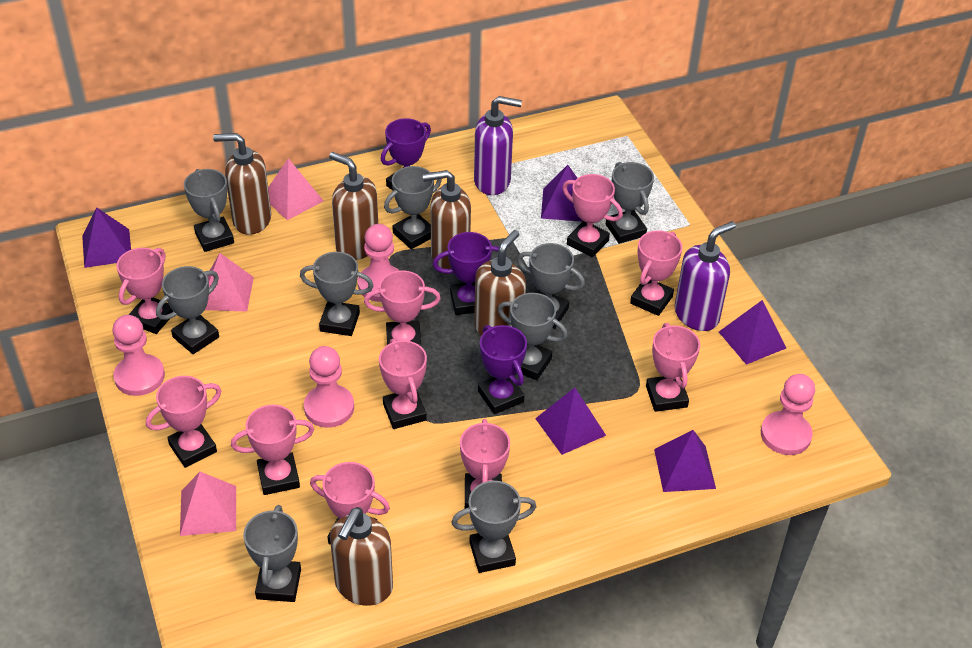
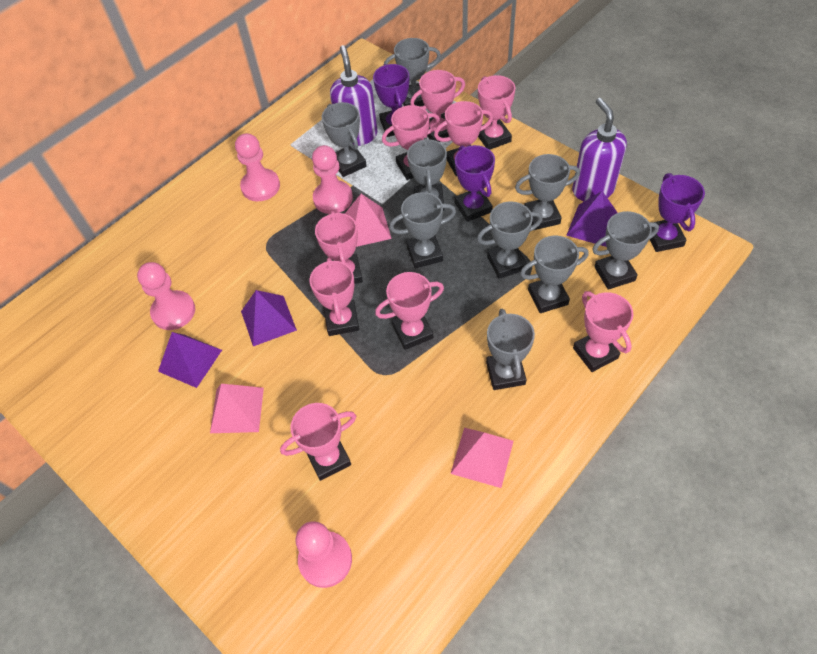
brown soap dispenser: 5 -> 0
pink trophy: 10 -> 9
purple pyramid: 5 -> 3

